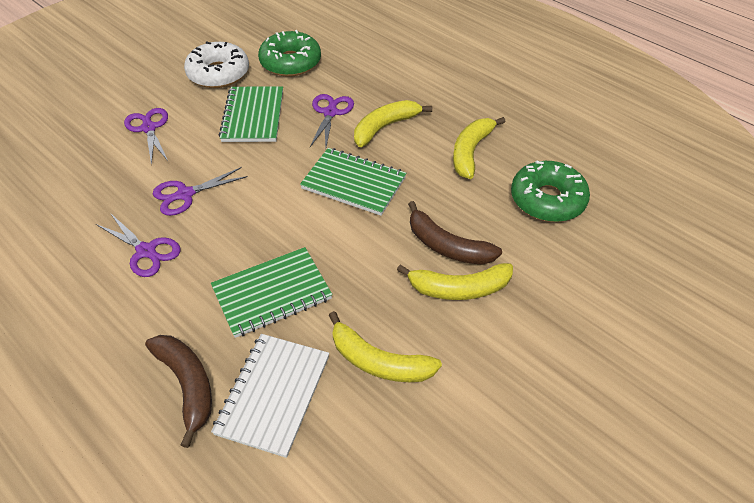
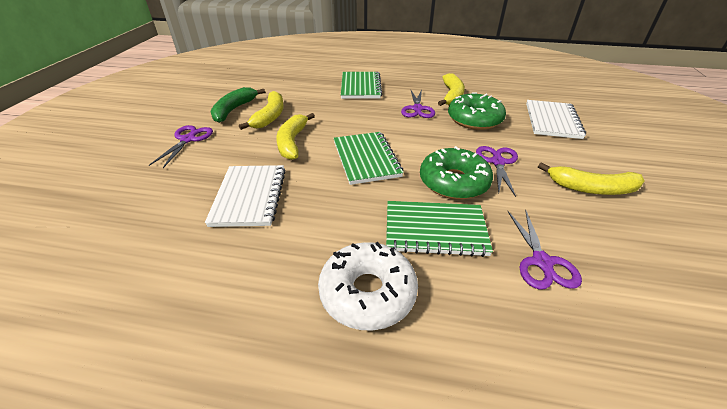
brown banana: 2 -> 0
green banana: 0 -> 1
white notebook: 1 -> 2

